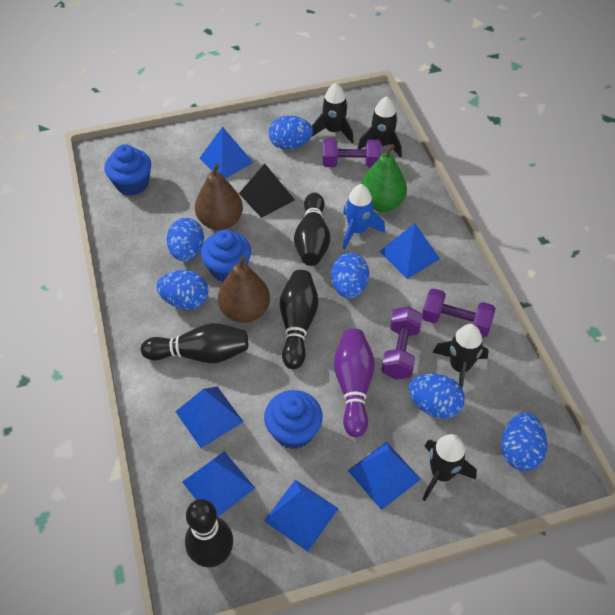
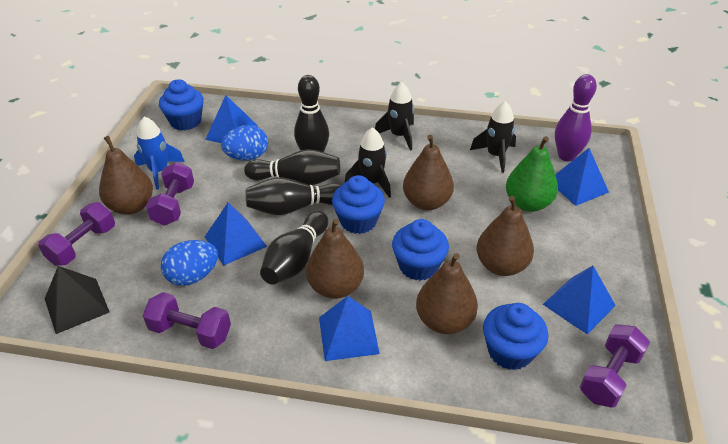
black rocket: 4 -> 3
blue cupcake: 3 -> 4
blue egg: 6 -> 2
blue pyramid: 6 -> 5
brown pear: 2 -> 5
purple dumbbell: 3 -> 4

